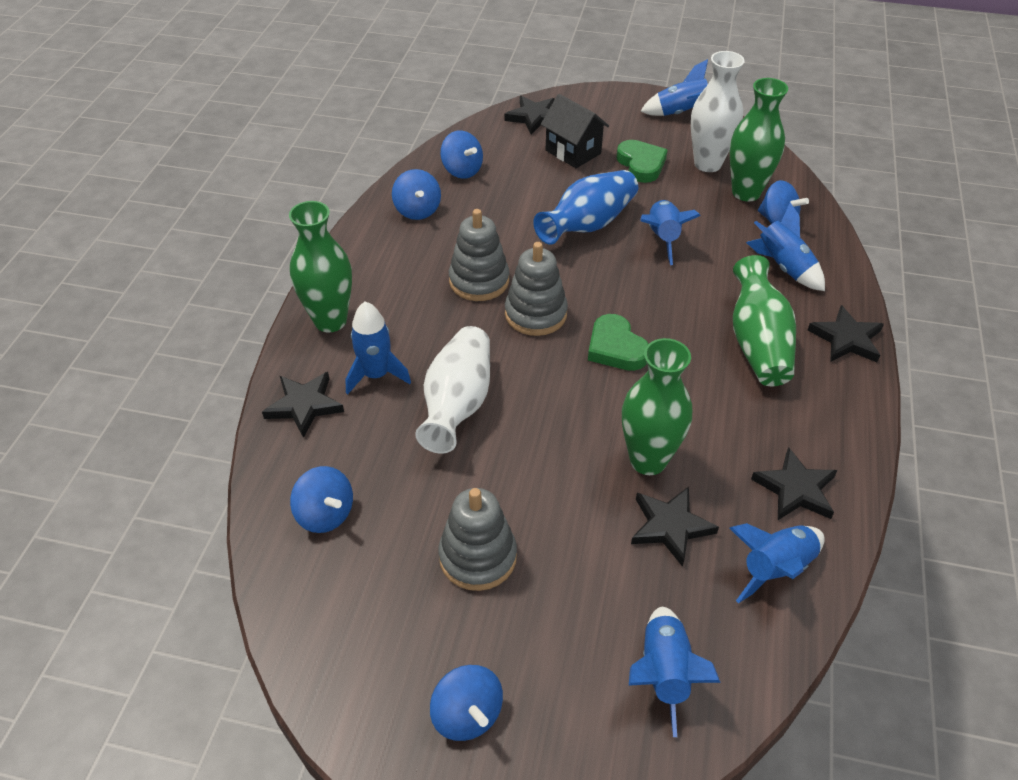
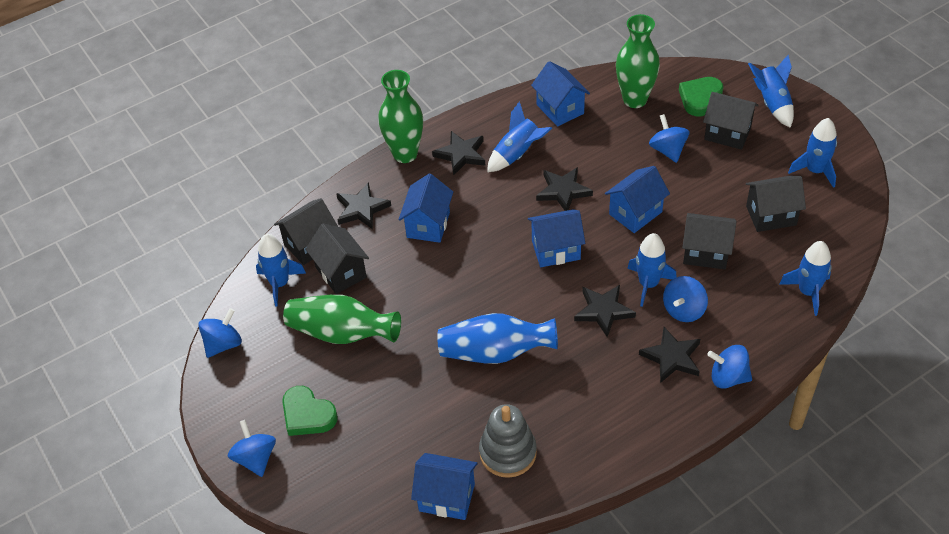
black house: 1 -> 5
blue house: 0 -> 5
green vase: 4 -> 3
grey stacking toy: 3 -> 1
white vase: 2 -> 0

